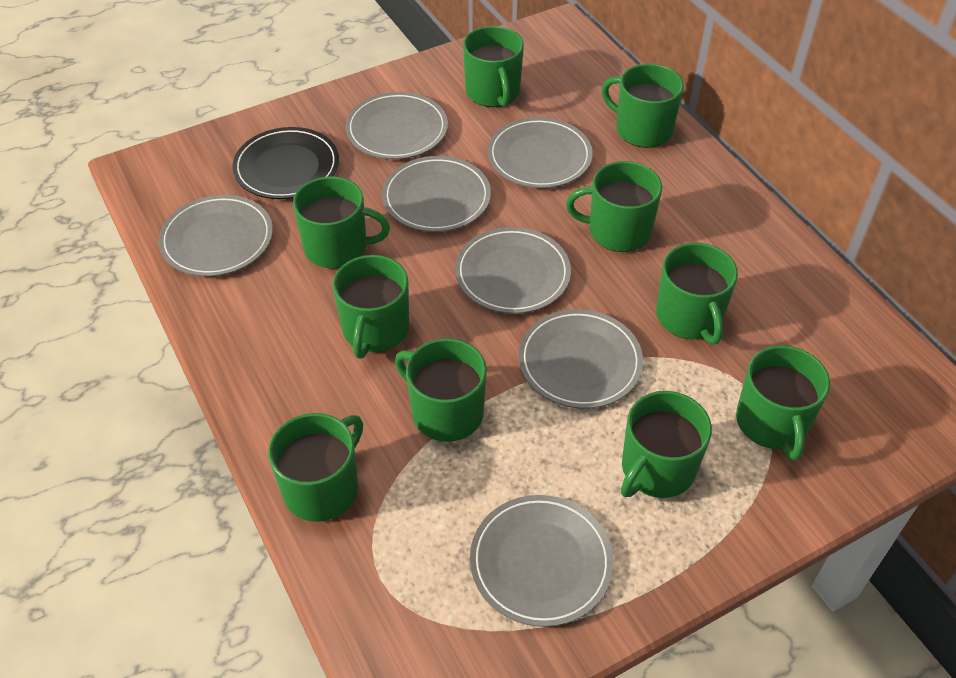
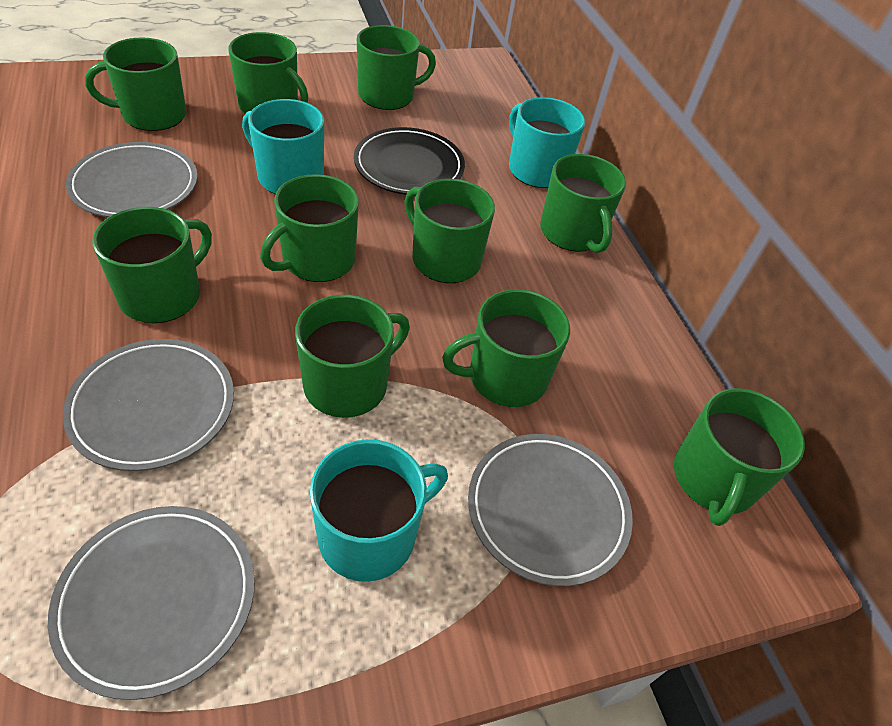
grey plate: 7 -> 4
turquoise mug: 0 -> 3

